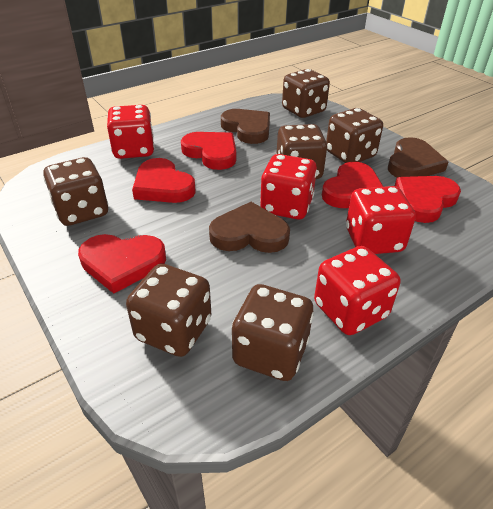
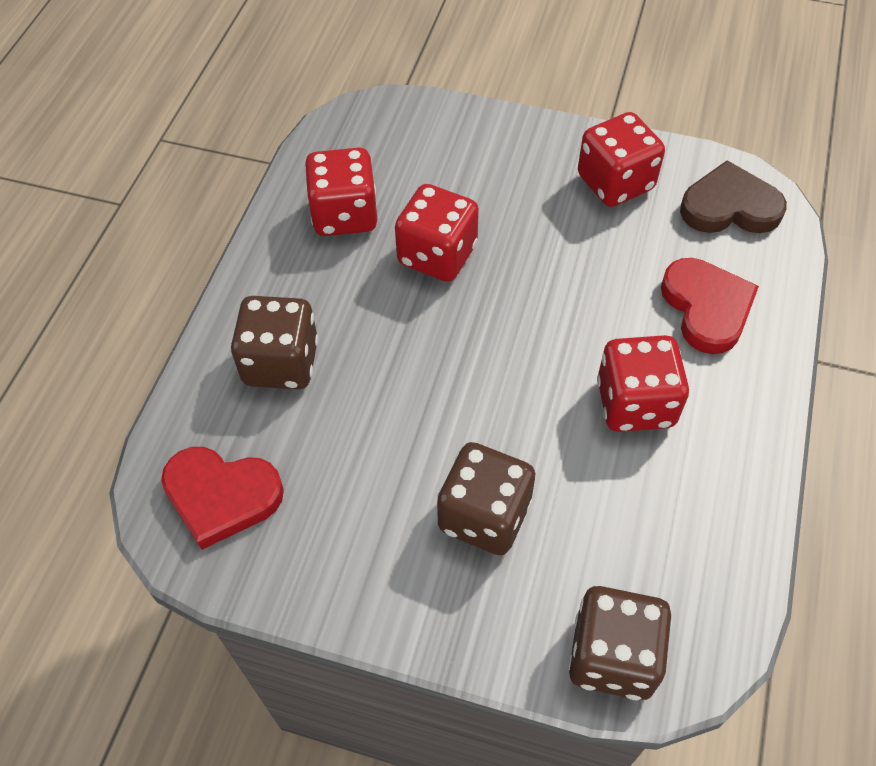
brown dice: 6 -> 3
brown heart: 3 -> 1
red heart: 5 -> 2

